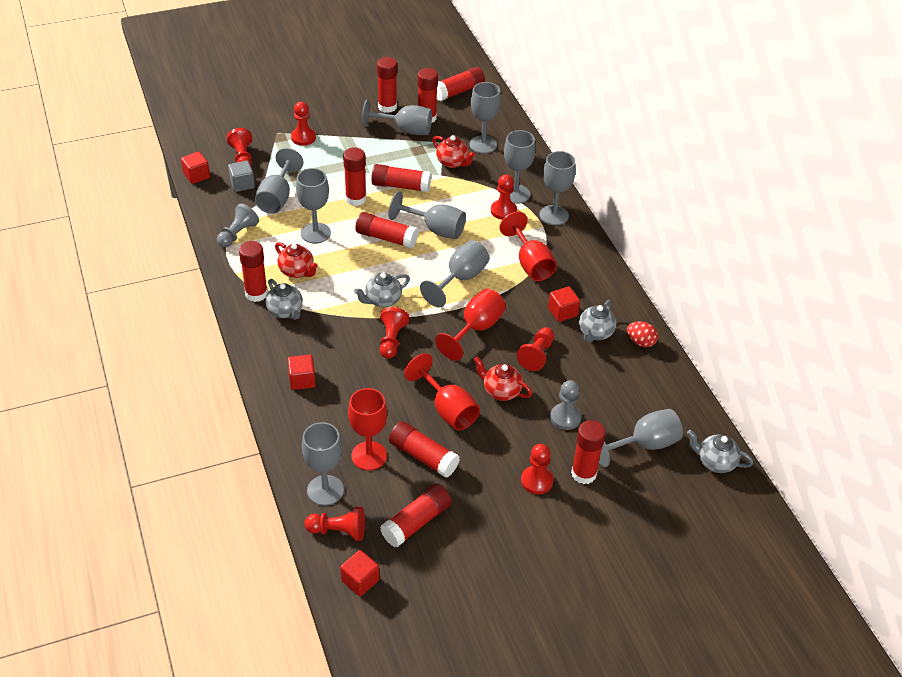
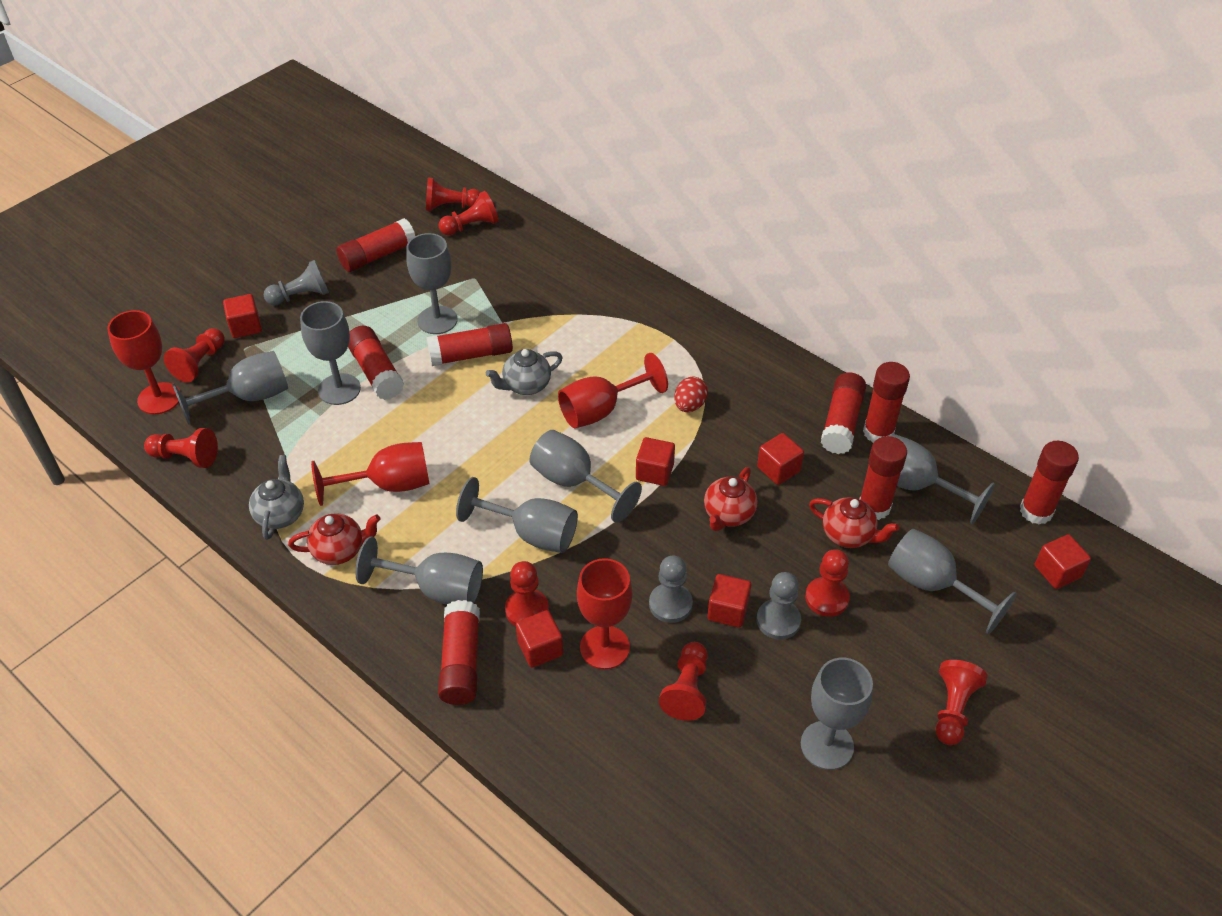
grey cube: 1 -> 0
grey goblet: 10 -> 9
grey pawn: 2 -> 3
grey teapot: 4 -> 2
red cube: 4 -> 6
red glue stick: 10 -> 8
red pawn: 7 -> 8

